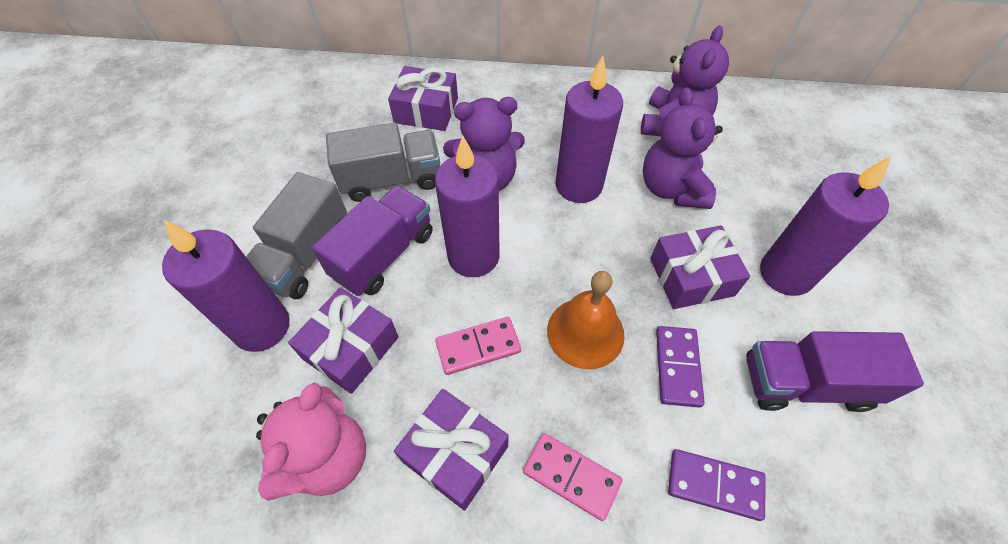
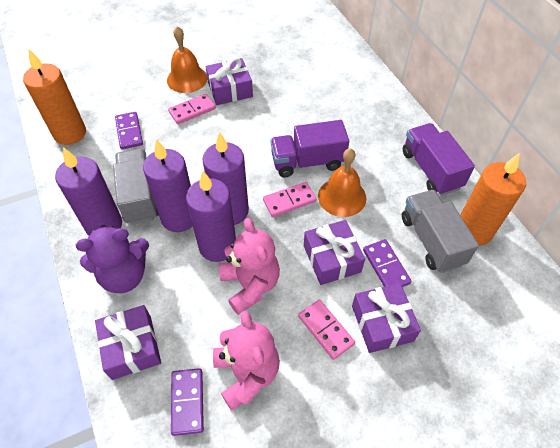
orange bell: 1 -> 2
orange candle: 0 -> 2
pink domino: 2 -> 3
pink teddy bear: 1 -> 2
purple domino: 2 -> 3
purple teddy bear: 3 -> 1

